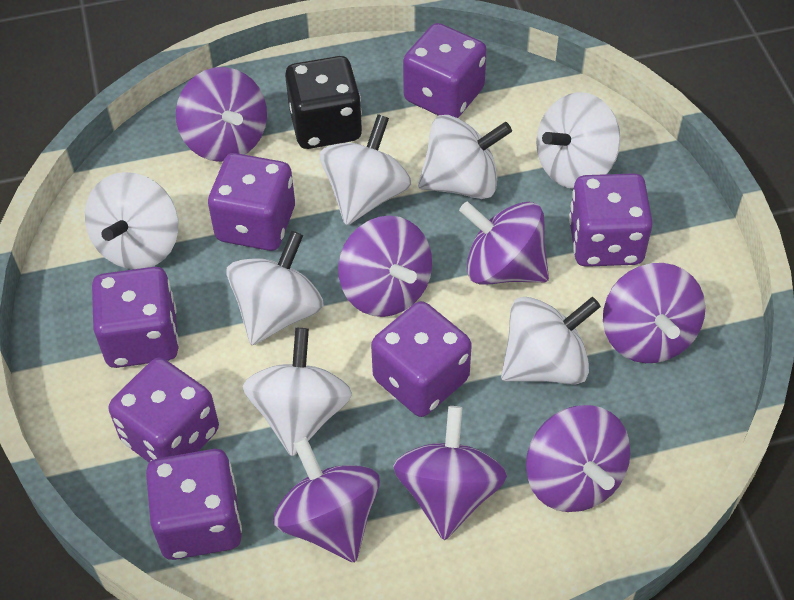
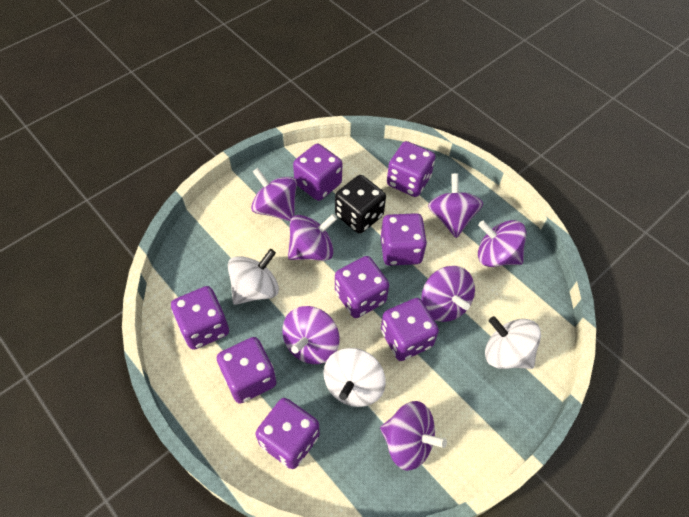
purple dice: 7 -> 8
white spinning top: 7 -> 3

